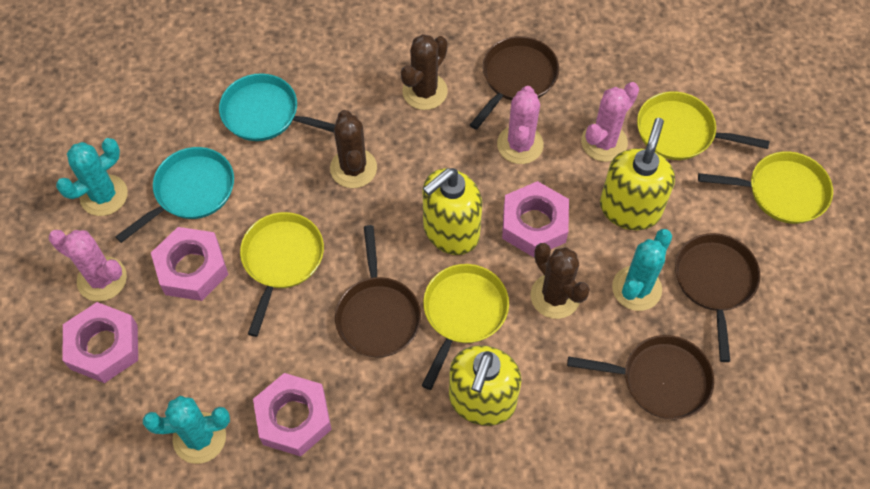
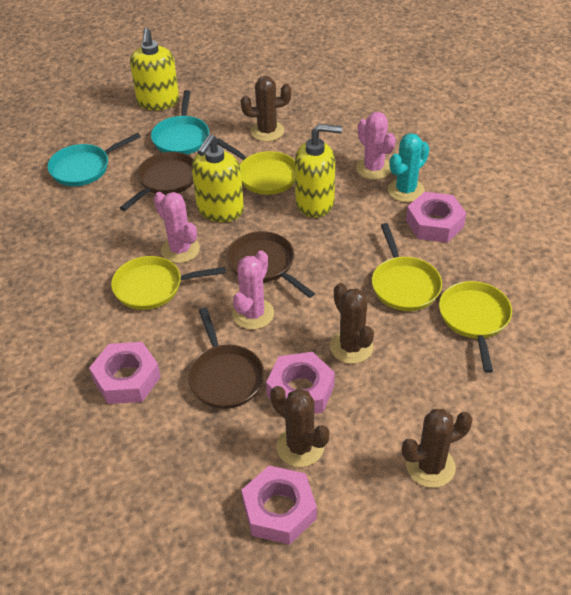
brown cactus: 3 -> 4
brown pan: 4 -> 3
turquoise cactus: 3 -> 1

